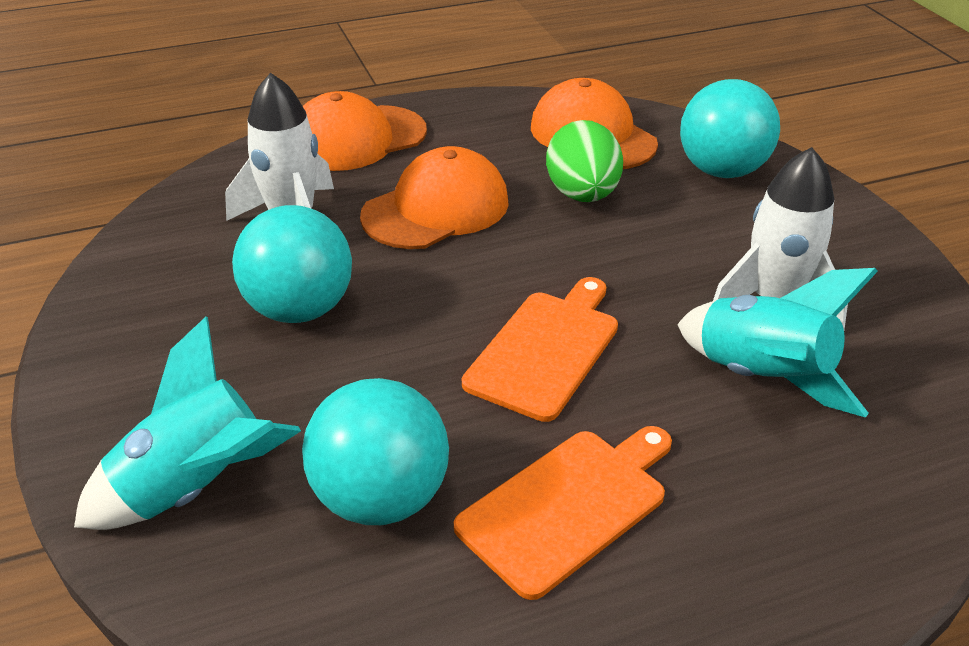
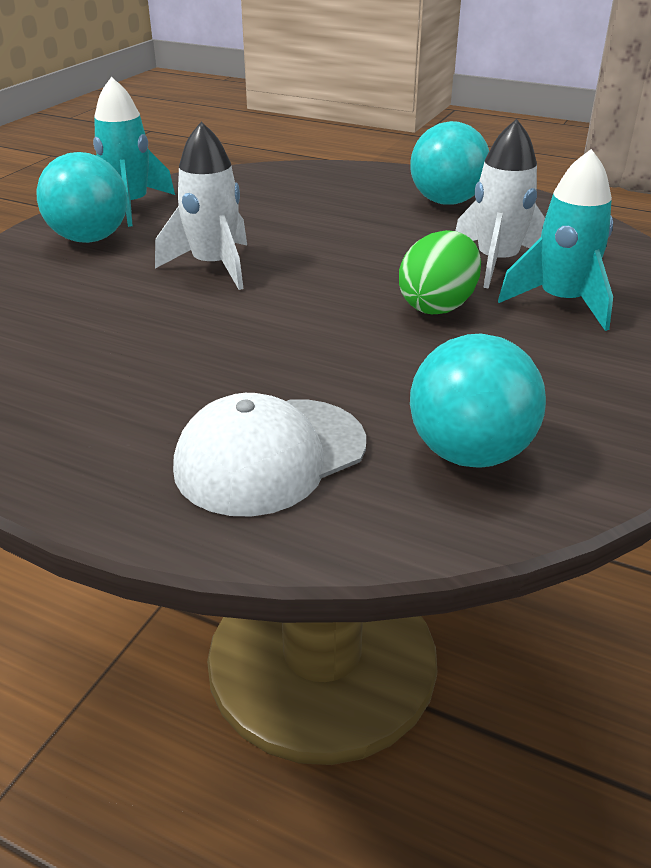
orange cap: 3 -> 0
orange cutting board: 2 -> 0
white cap: 0 -> 1

